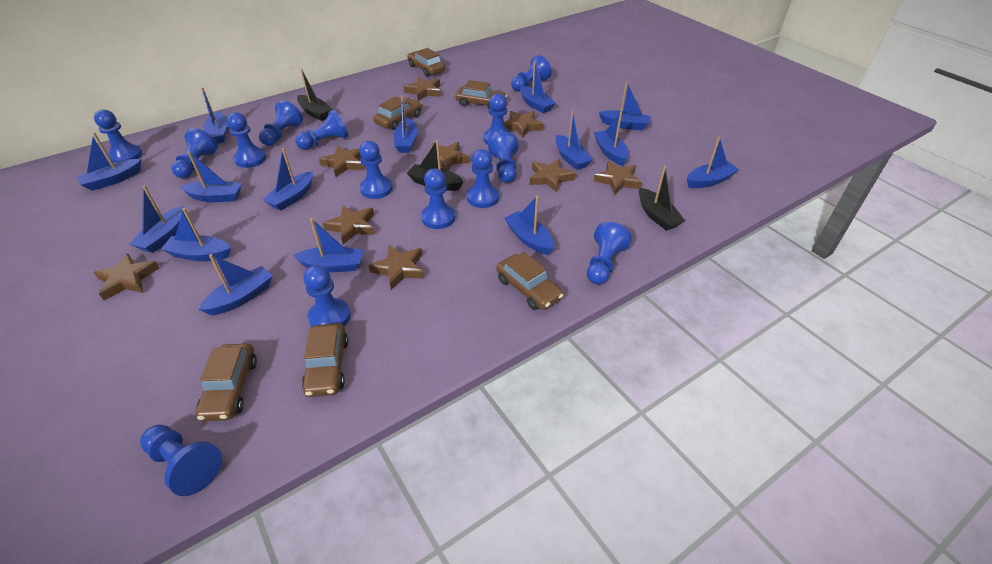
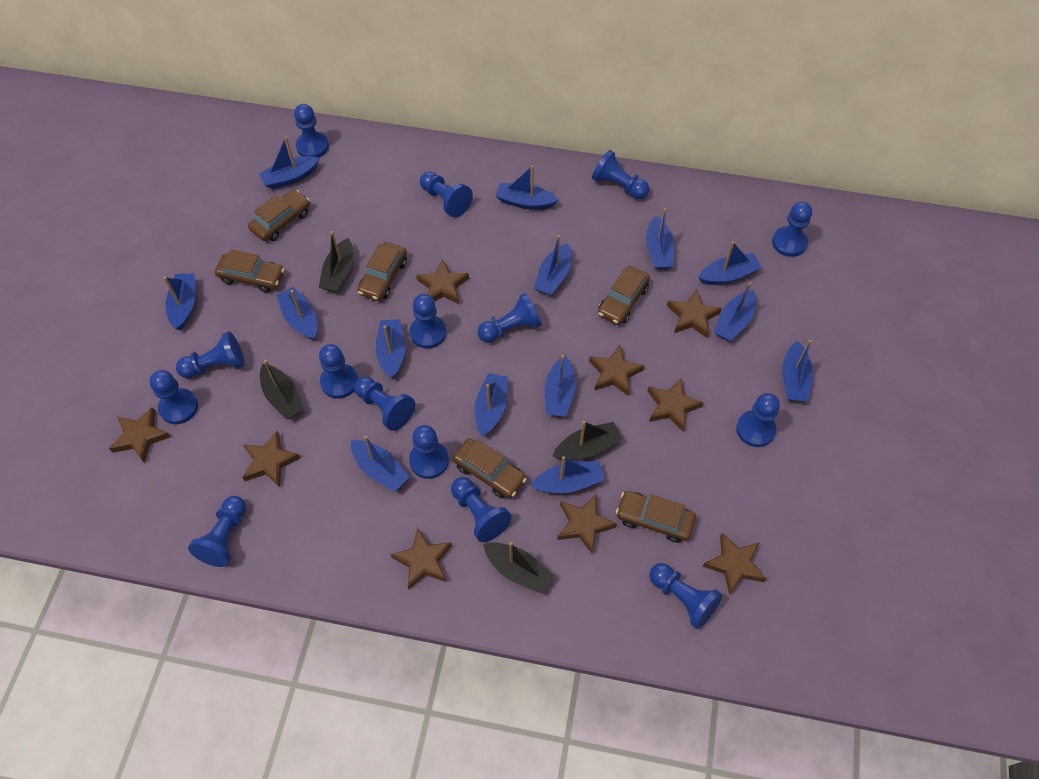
black boat: 3 -> 4
blue boat: 15 -> 14
blue pawn: 14 -> 15

